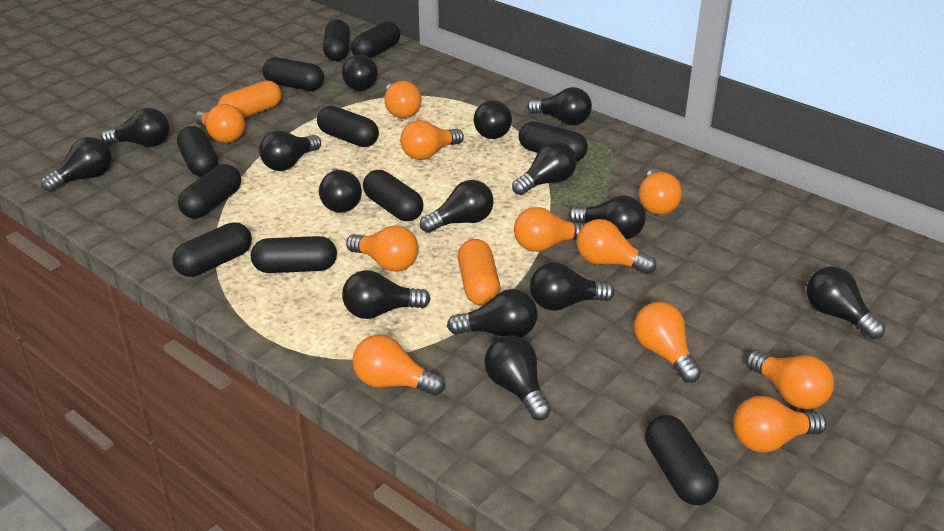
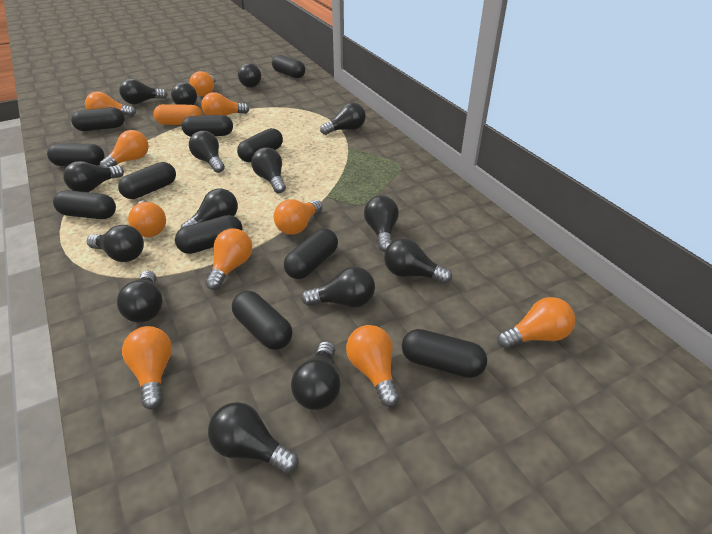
orange capsule: 2 -> 1
orange light bulb: 11 -> 10

